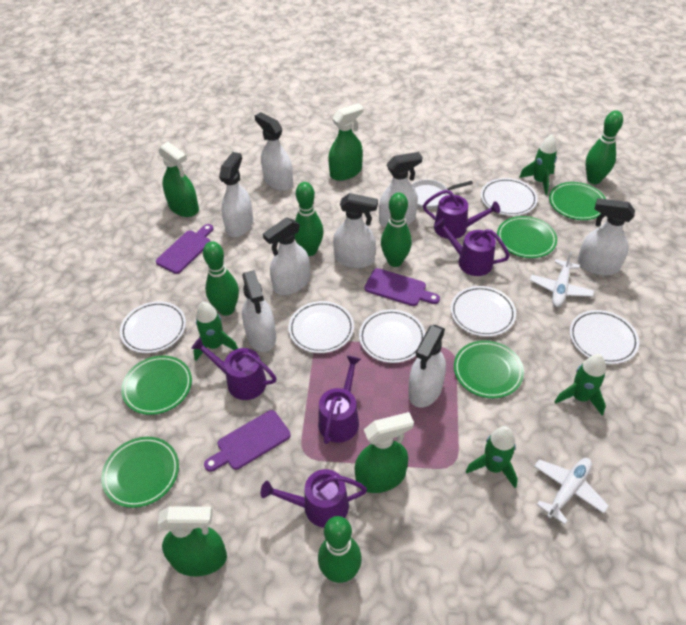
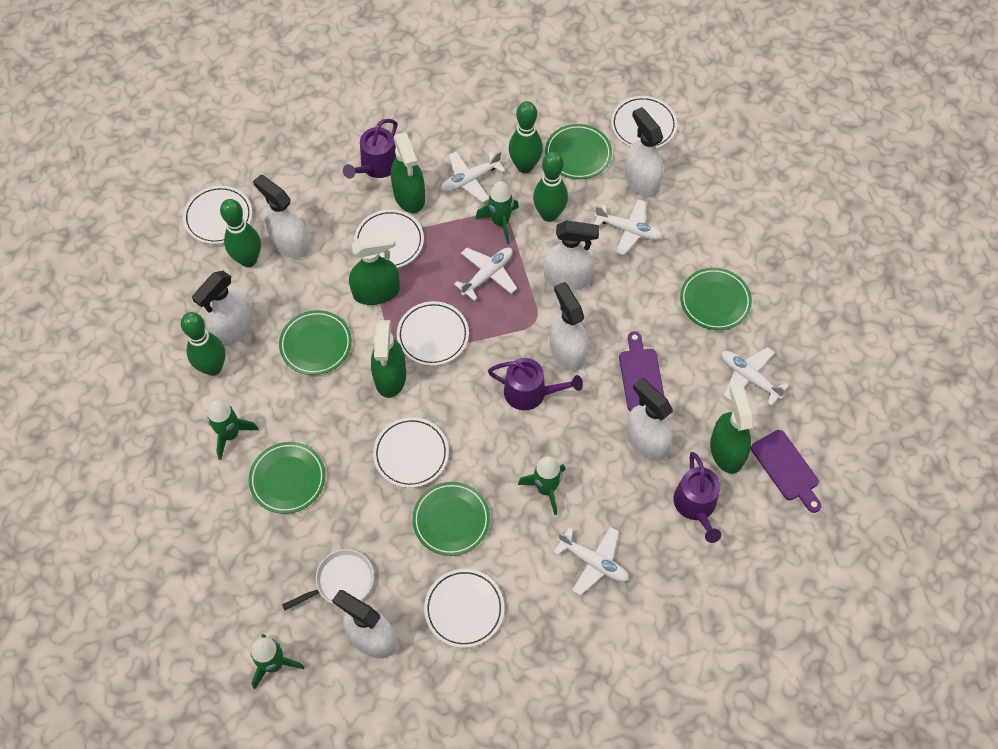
green bowling pin: 5 -> 4
purple cutting board: 3 -> 2
purple watering can: 5 -> 3
white plane: 2 -> 5
white spray bottle: 8 -> 7

